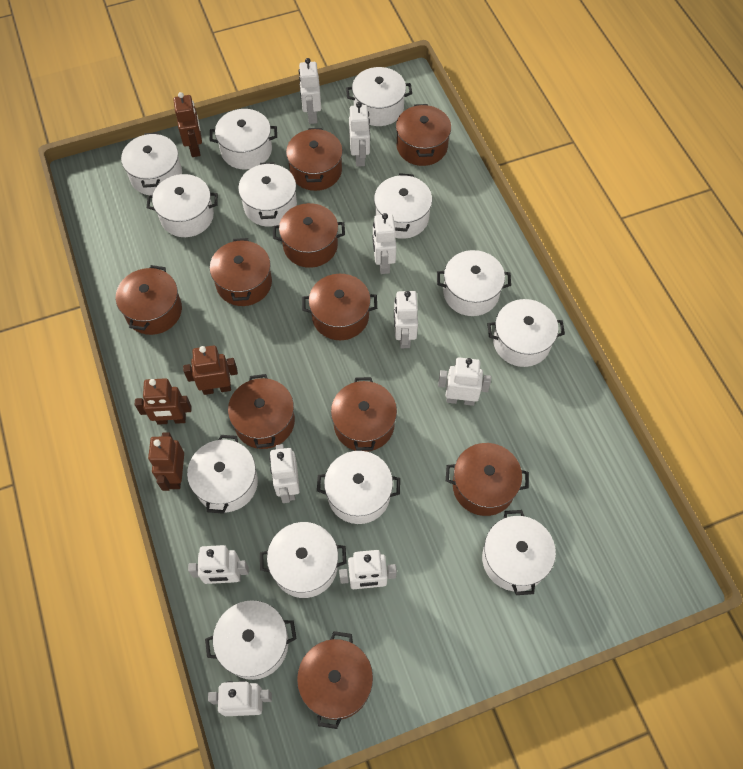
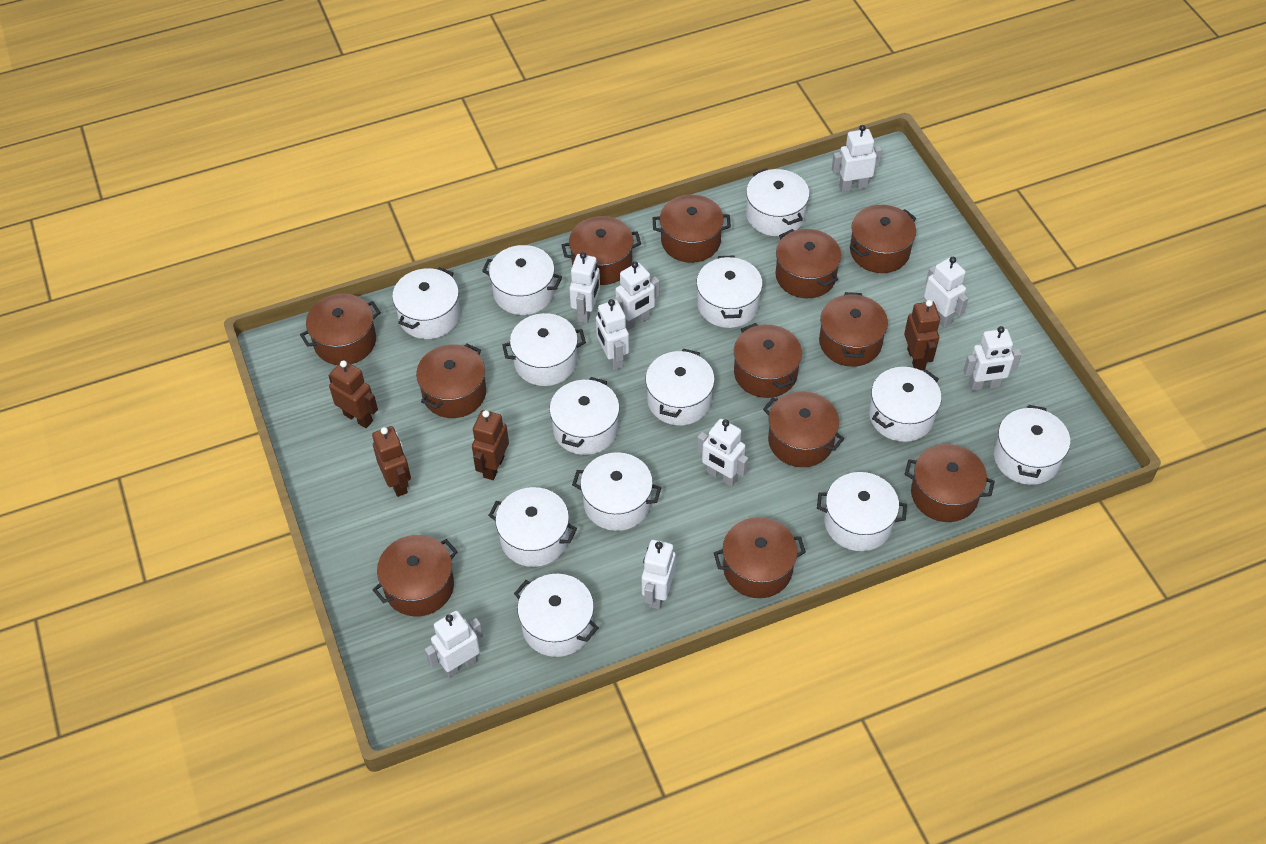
brown pot: 10 -> 12

